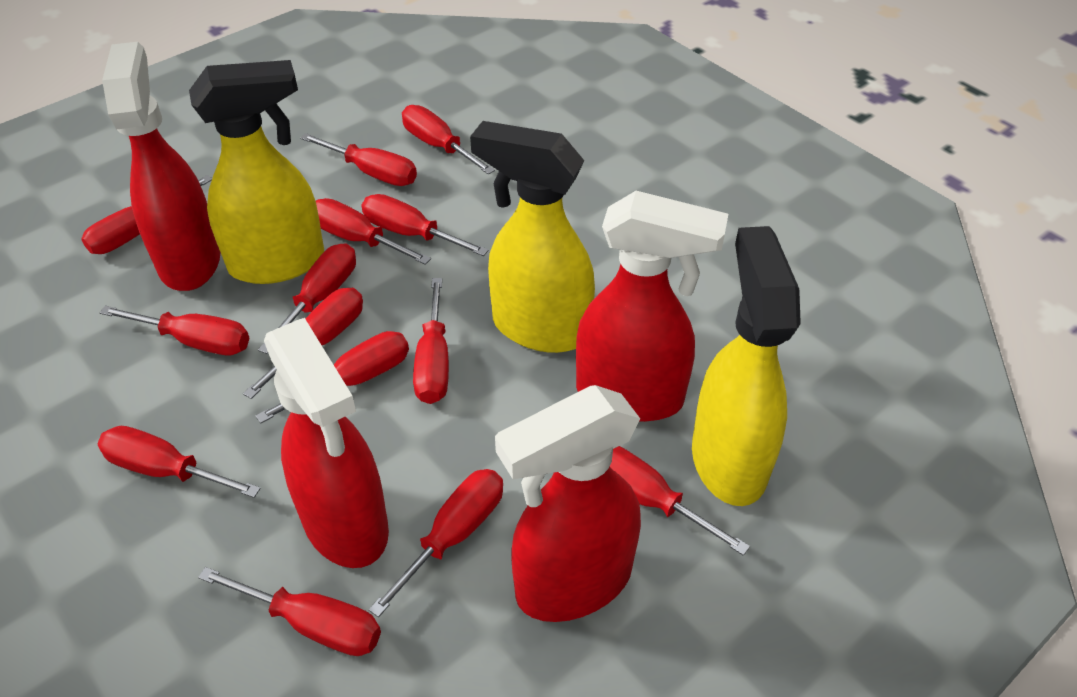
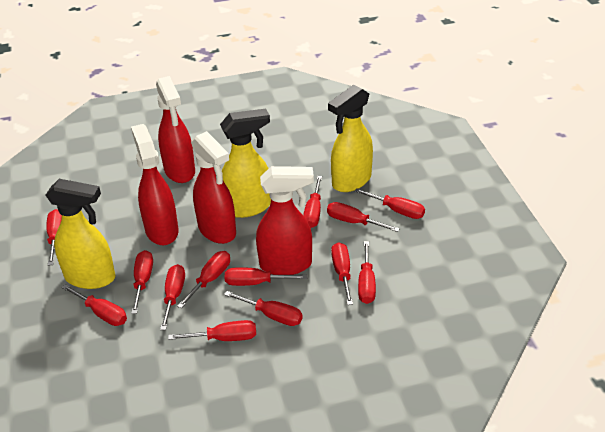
red screwdriver: 14 -> 13

